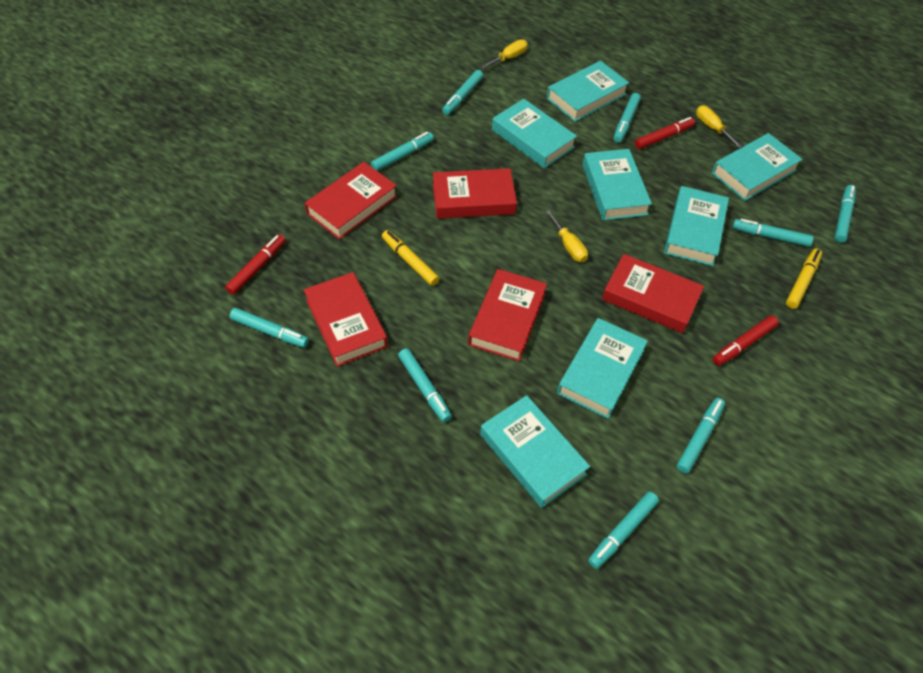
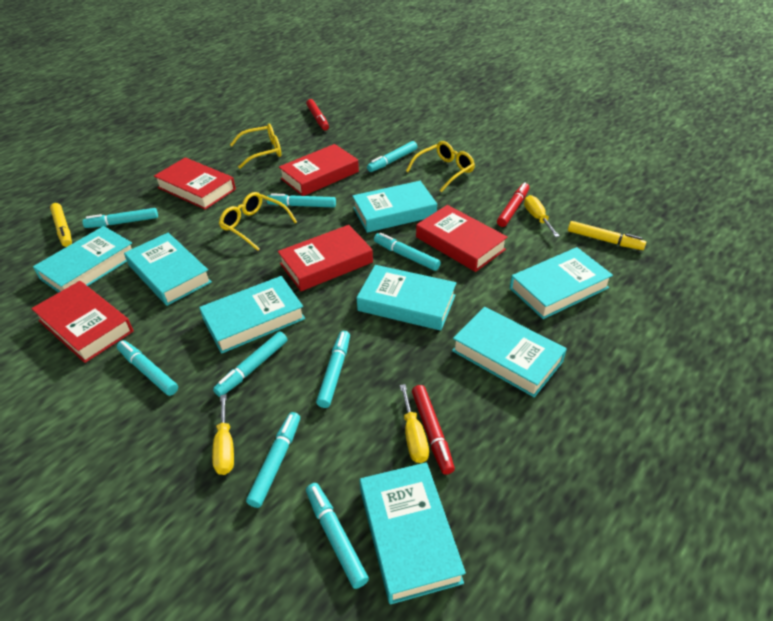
turquoise book: 7 -> 8
yellow glasses: 0 -> 3

